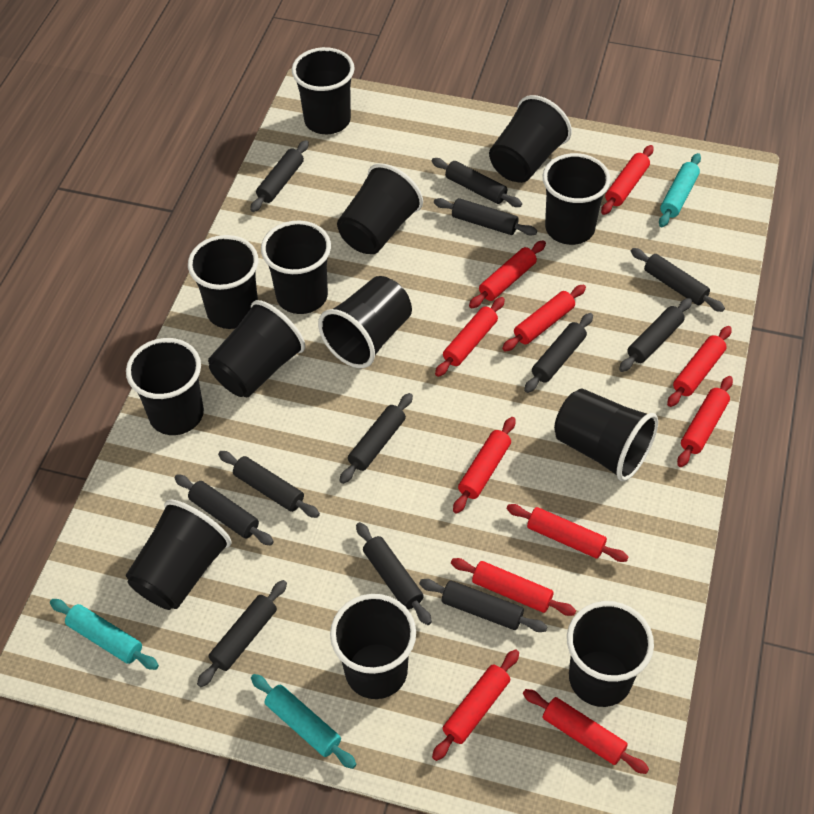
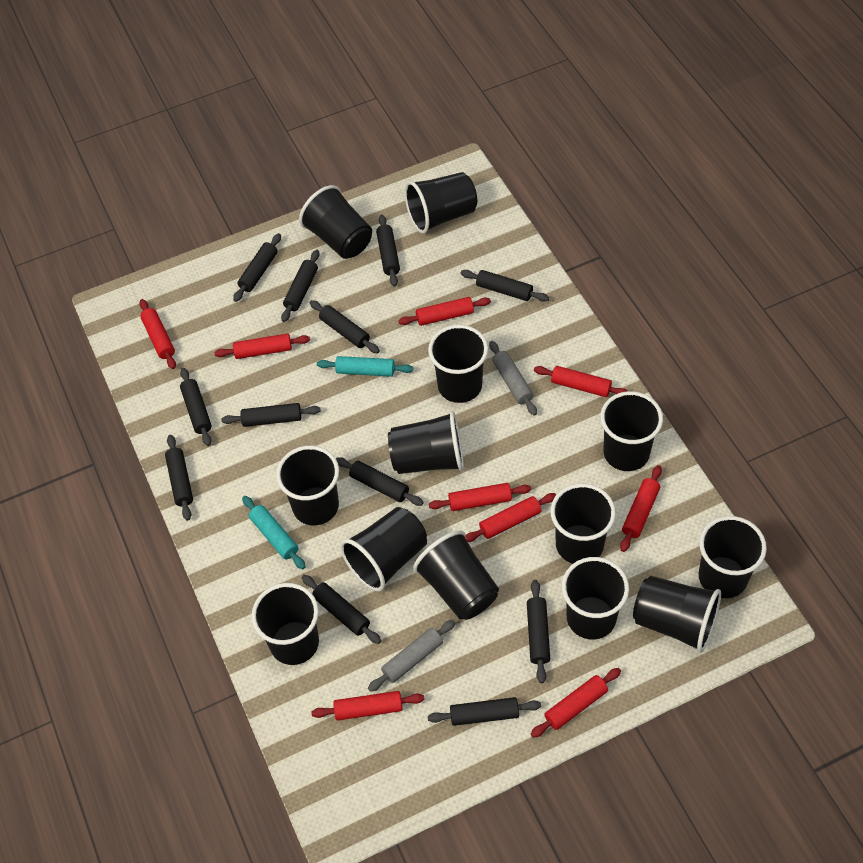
grey rolling pin: 0 -> 2
red rolling pin: 11 -> 9
turquoise rolling pin: 3 -> 2

